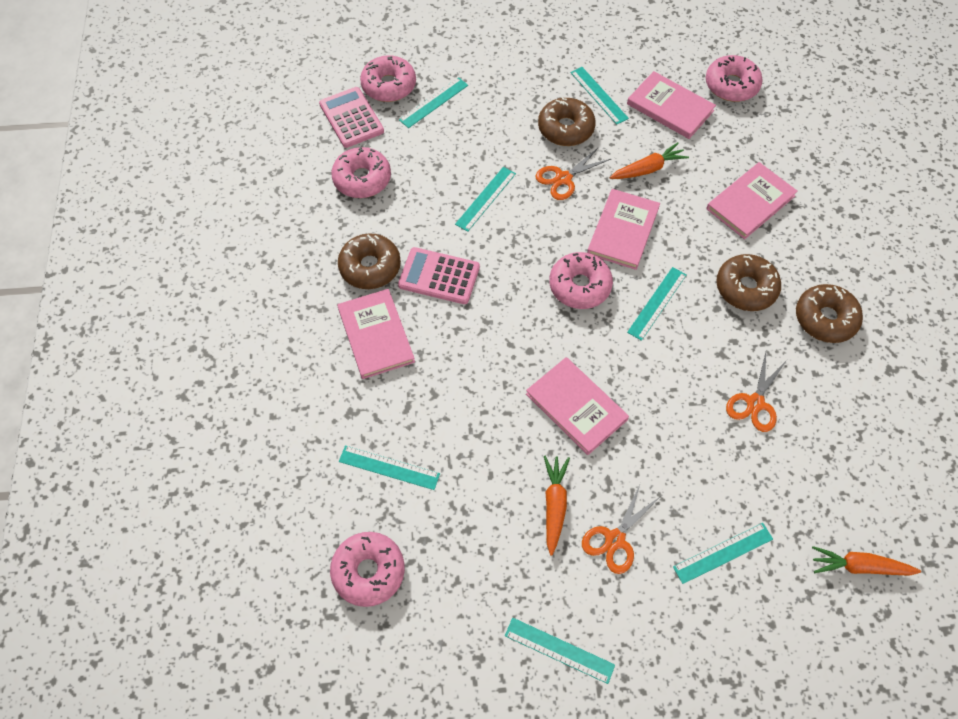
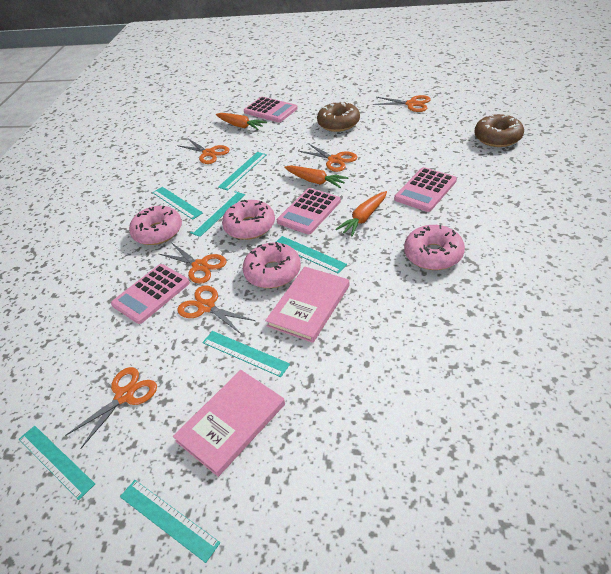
brown donut: 4 -> 2
orange scissors: 3 -> 6
pink book: 5 -> 2
pink calculator: 2 -> 4
pink donut: 5 -> 4

